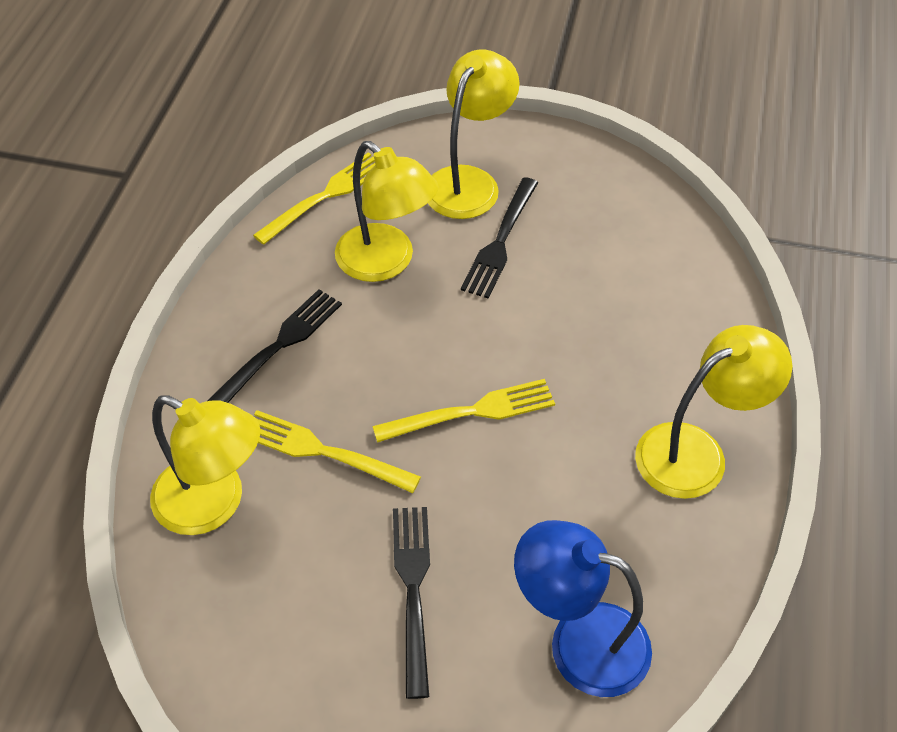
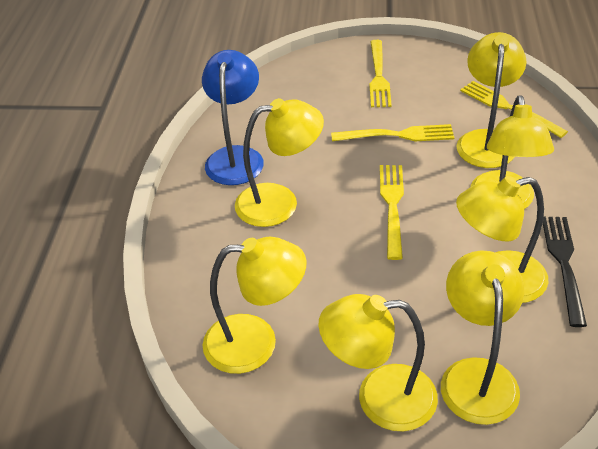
black fork: 3 -> 1
yellow fork: 3 -> 4
yellow lamp: 4 -> 7

